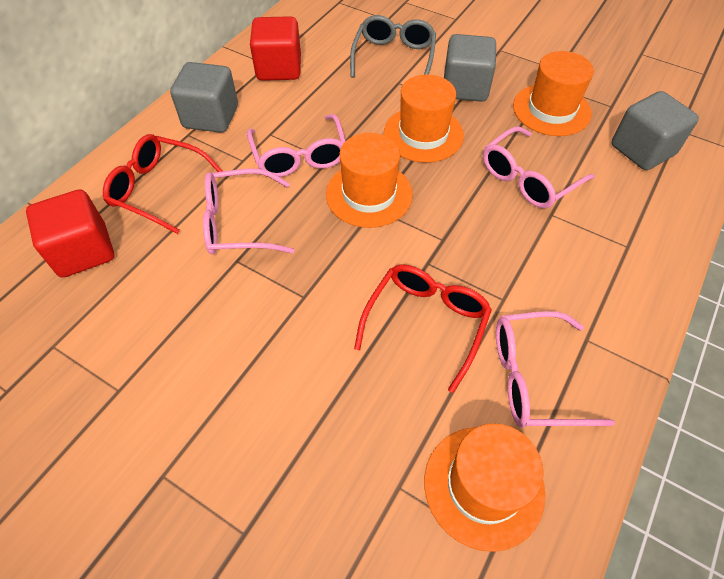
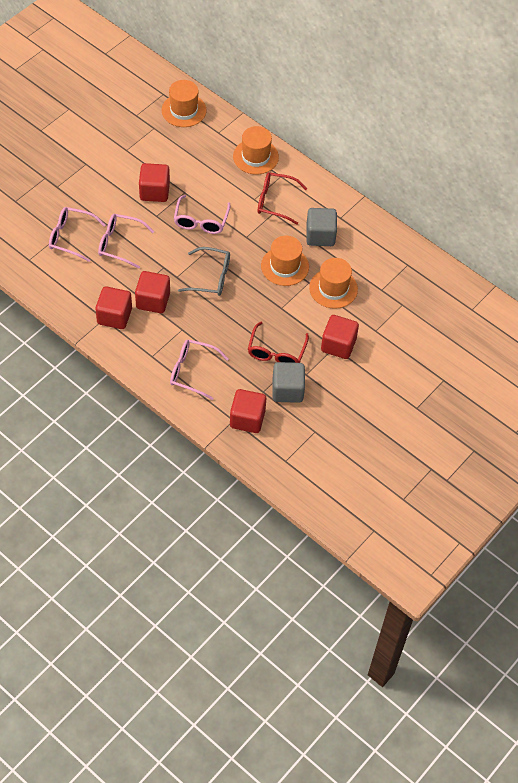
grey cube: 3 -> 2
red cube: 2 -> 5

